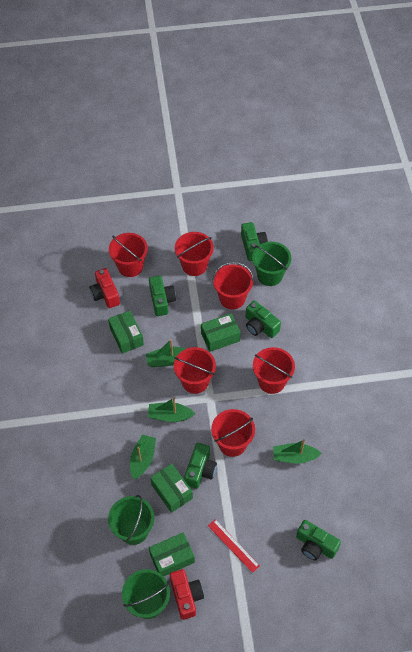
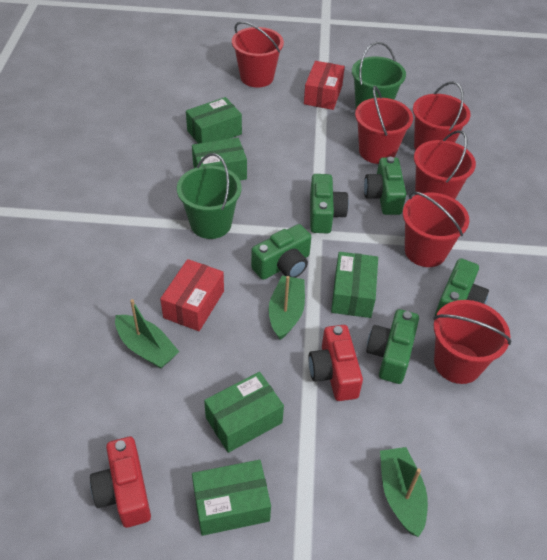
green boat: 4 -> 3
green box: 4 -> 5
green bucket: 3 -> 2
red box: 0 -> 2
red ruler: 1 -> 0

